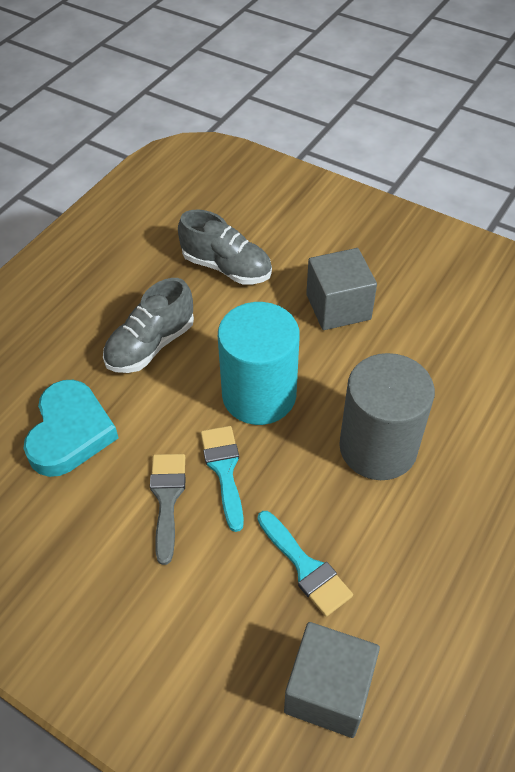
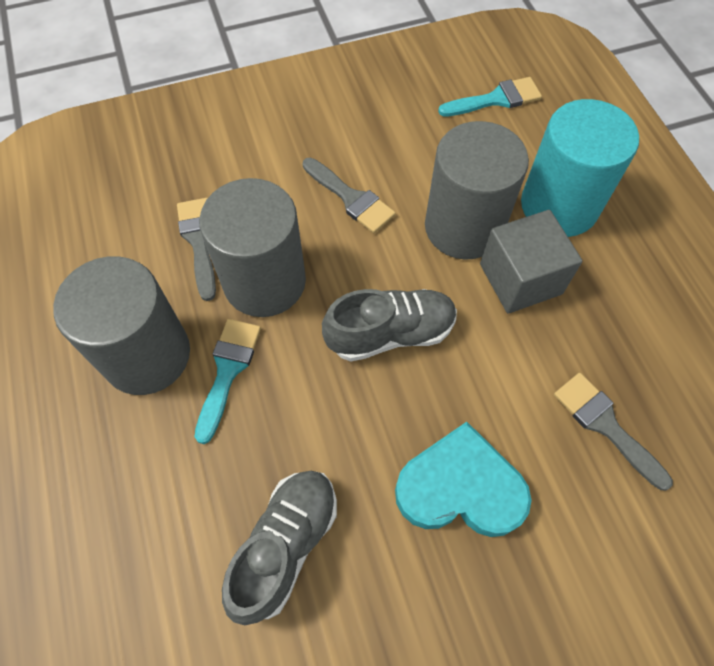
grey brush: 1 -> 3
grey cube: 2 -> 1
grey cylinder: 1 -> 3

